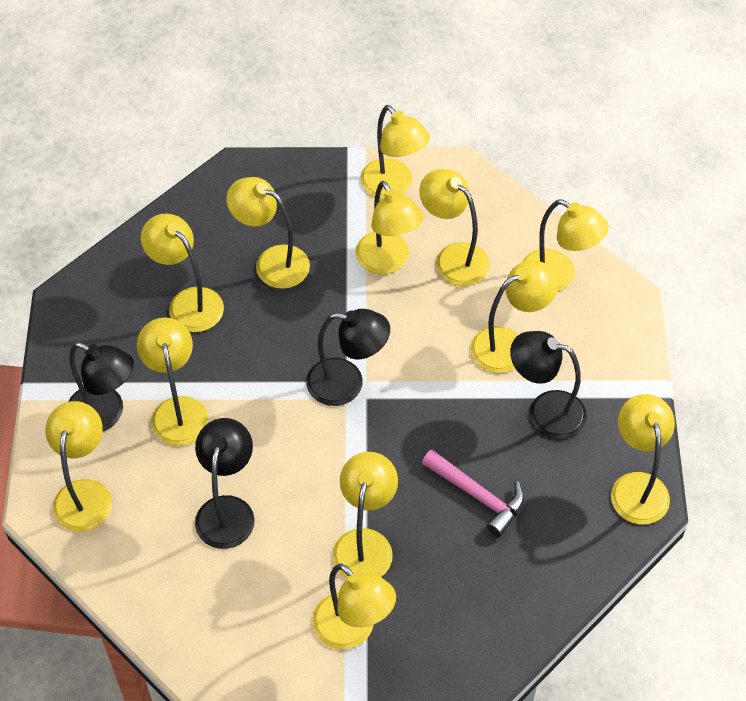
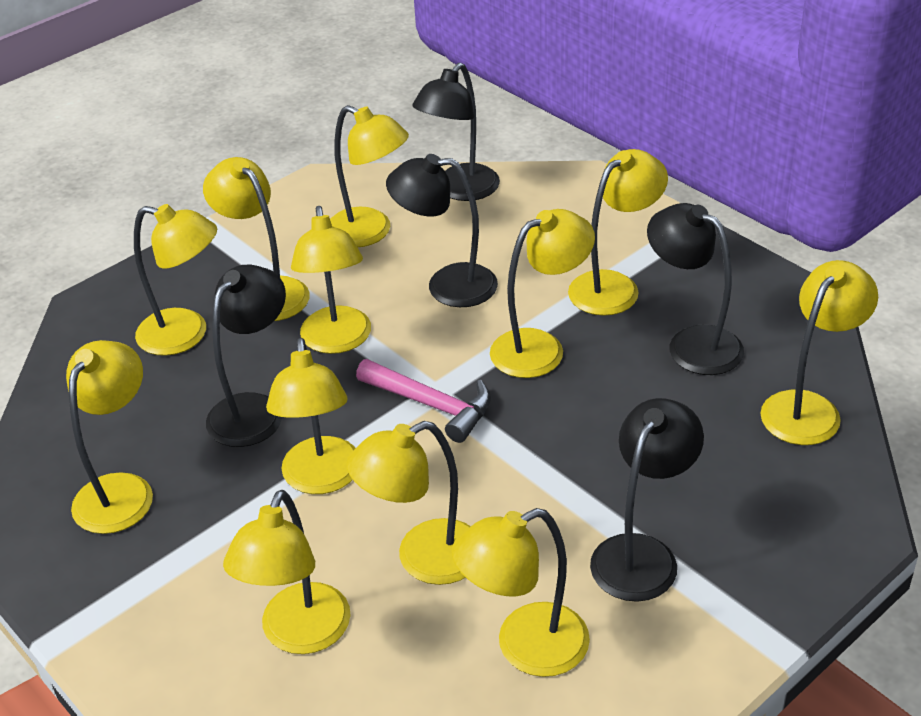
black lamp: 4 -> 5

